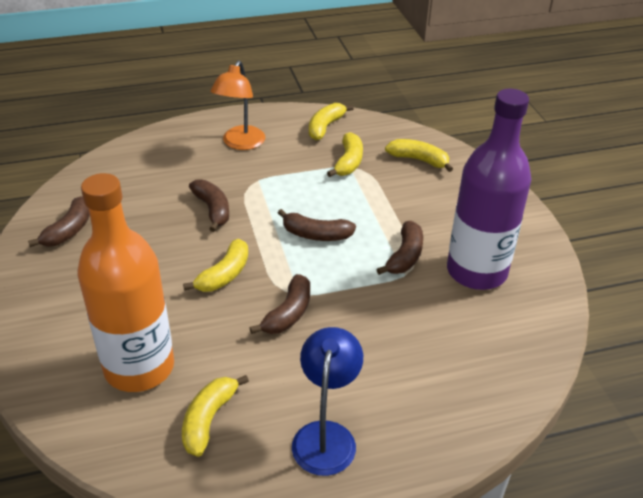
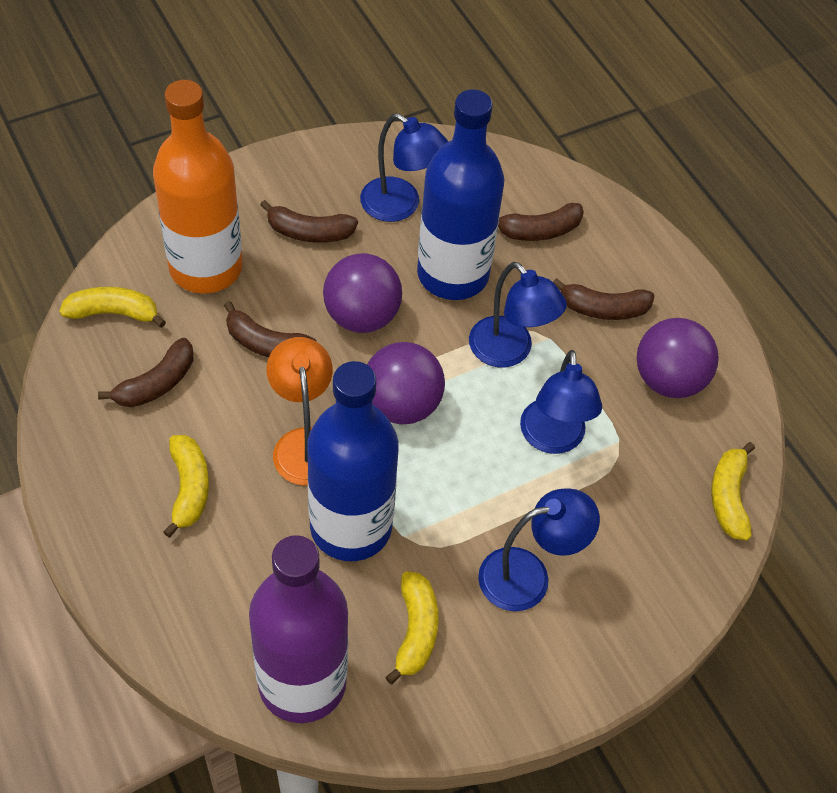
blue bottle: 0 -> 2
blue lamp: 1 -> 4
purple ball: 0 -> 3
yellow banana: 5 -> 4

